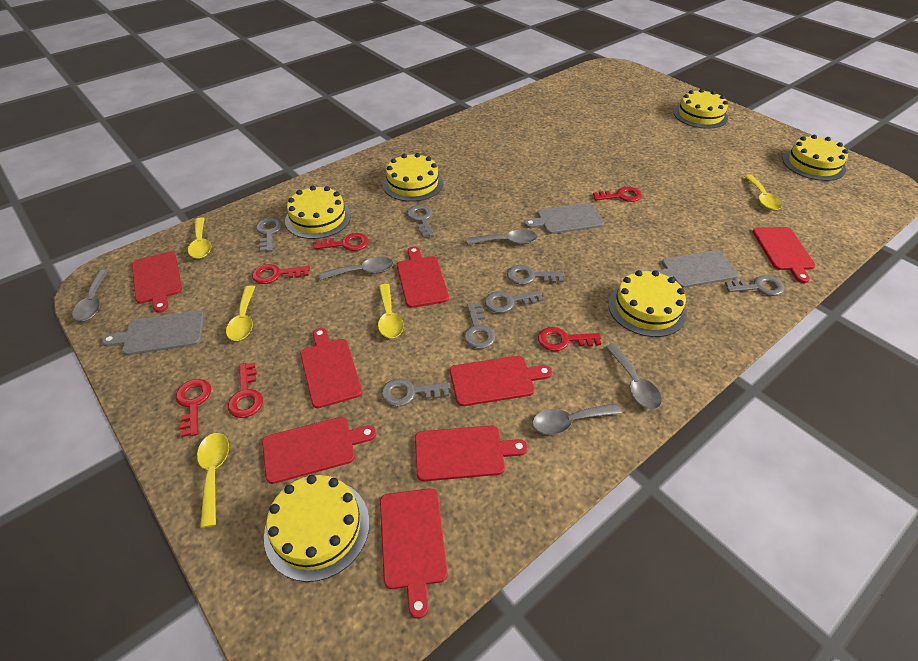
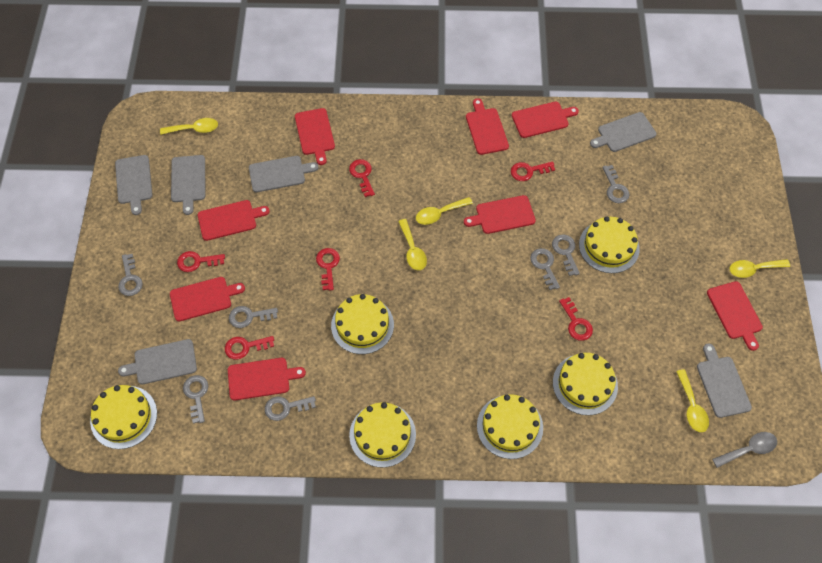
grey cutting board: 3 -> 6
grey spoon: 5 -> 1

